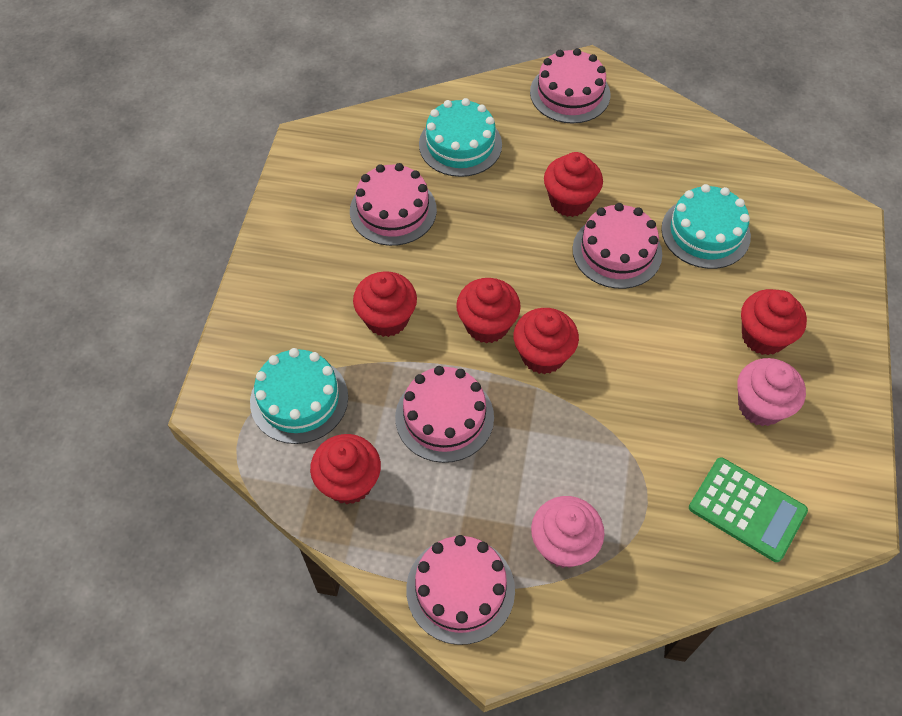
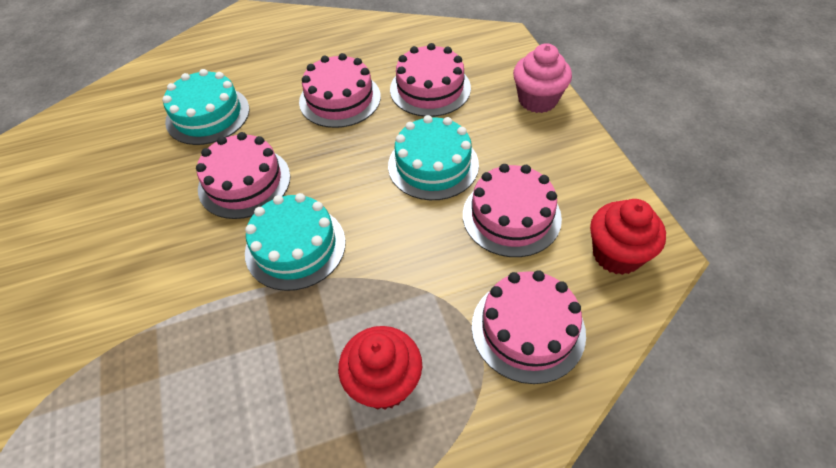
green calculator: 1 -> 0
pink cupcake: 2 -> 1
red cupcake: 6 -> 2

